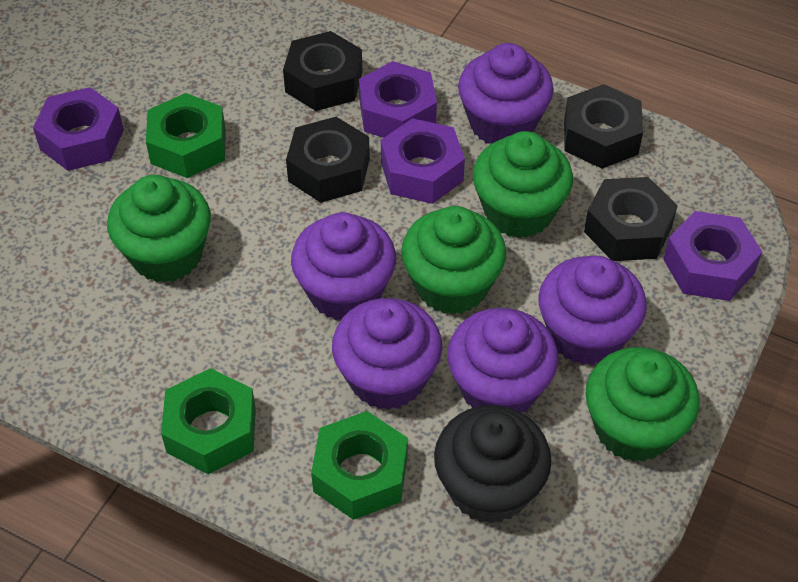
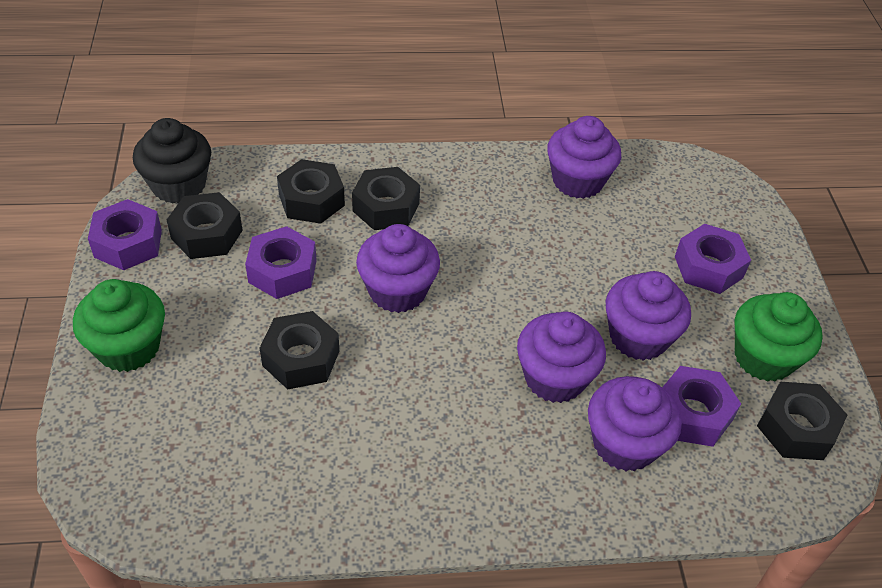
black nut: 4 -> 5
green cupcake: 4 -> 2
green nut: 3 -> 0

